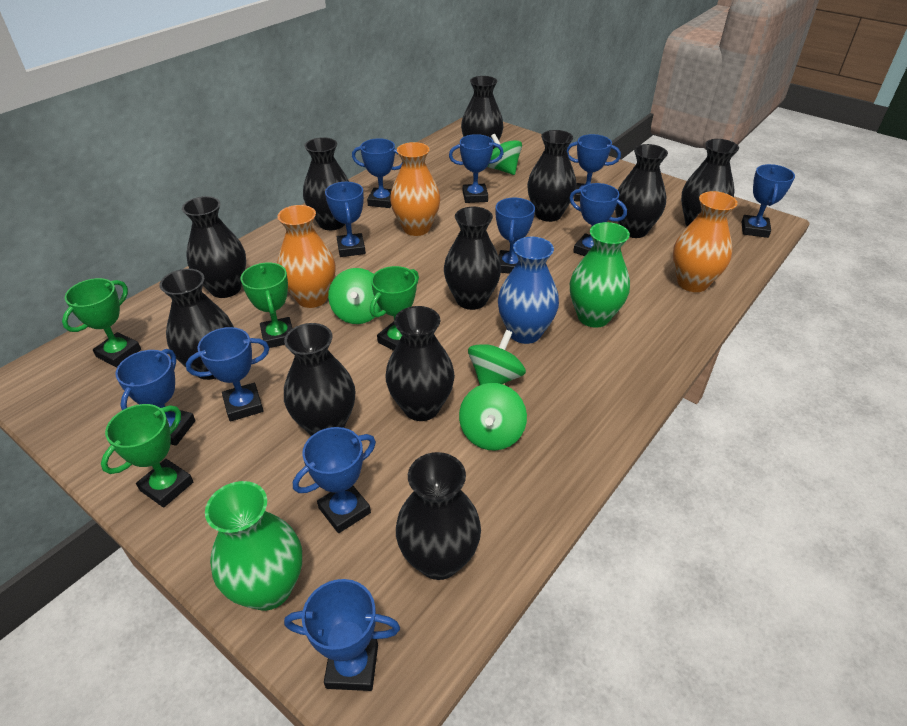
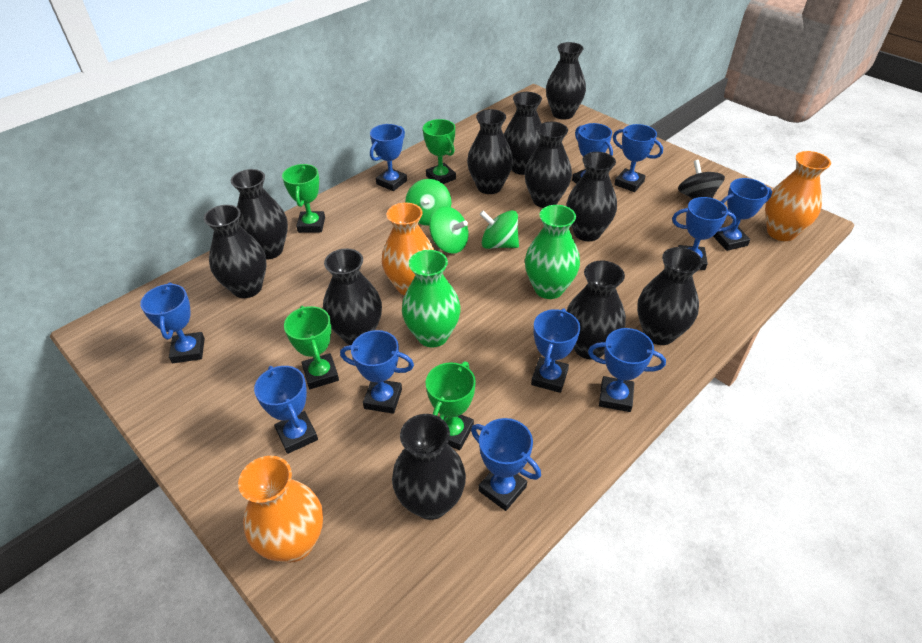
black spinning top: 0 -> 1
blue vase: 1 -> 0
green spinning top: 4 -> 3

